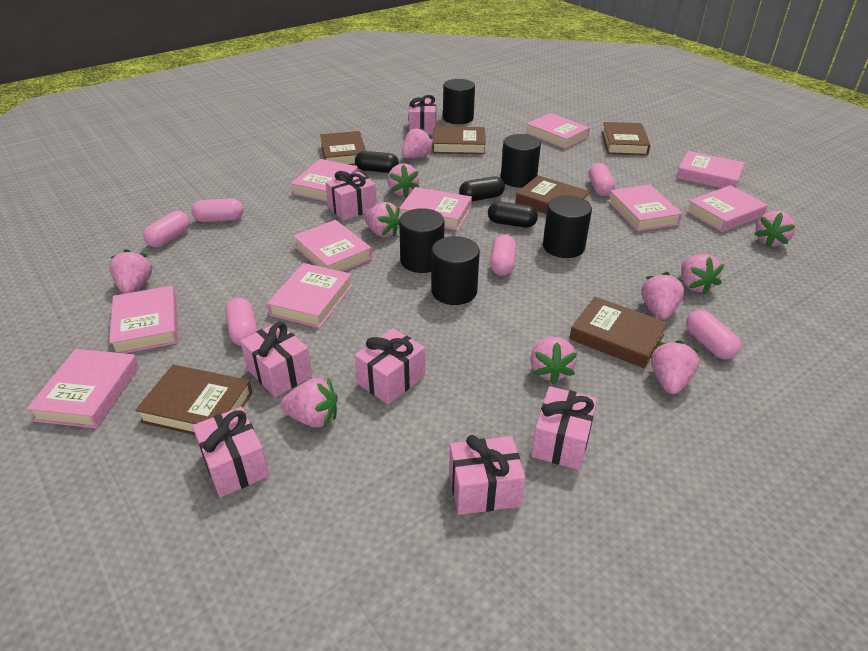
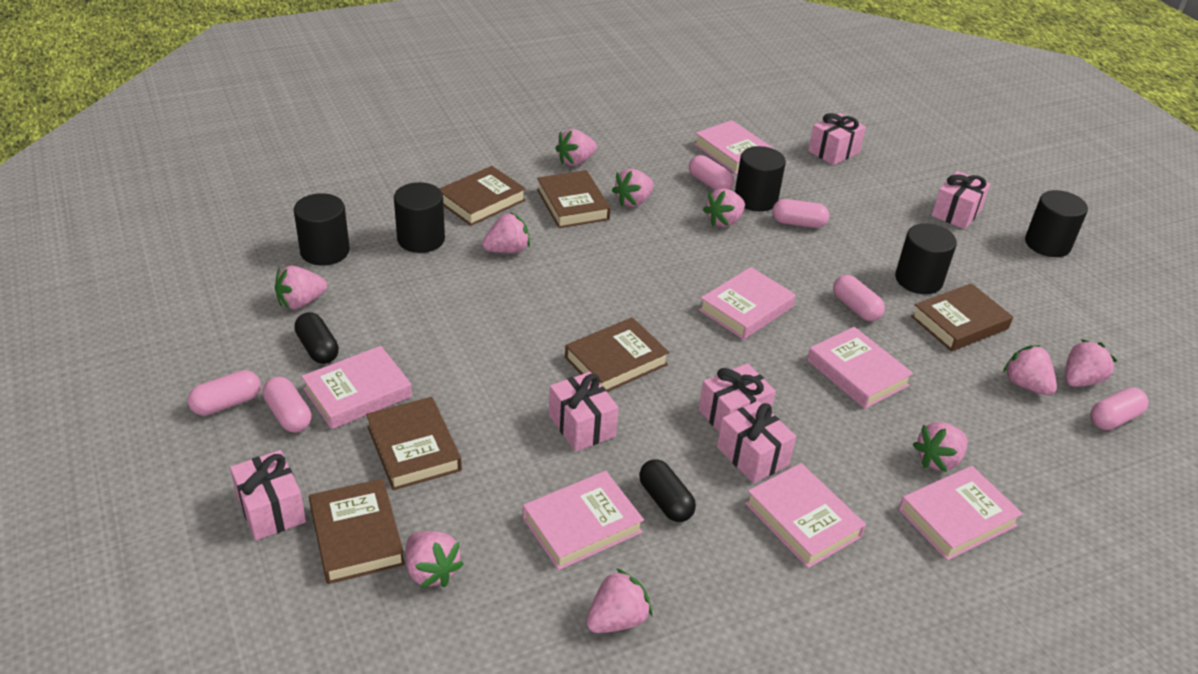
black capsule: 3 -> 2
pink book: 10 -> 7
pink gift: 7 -> 6

